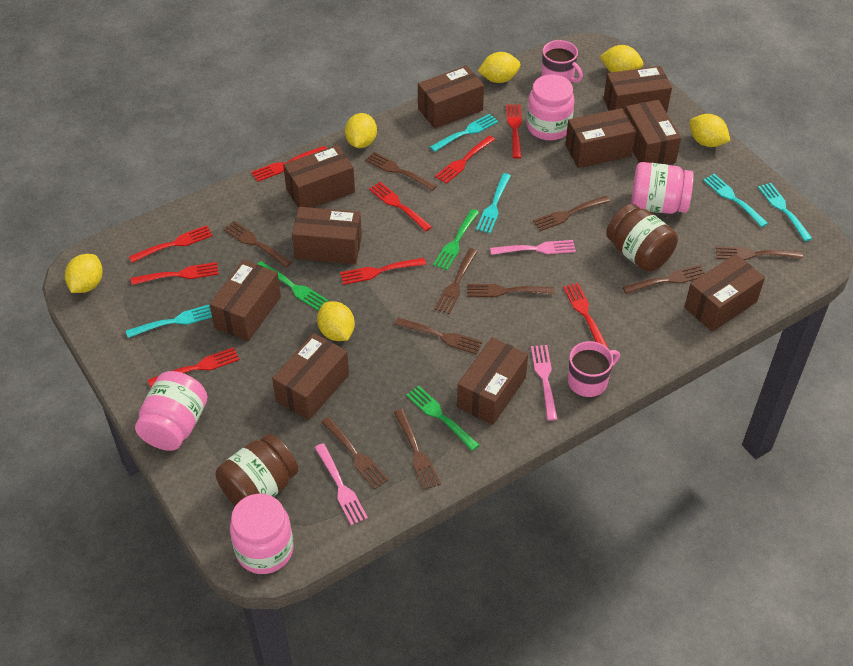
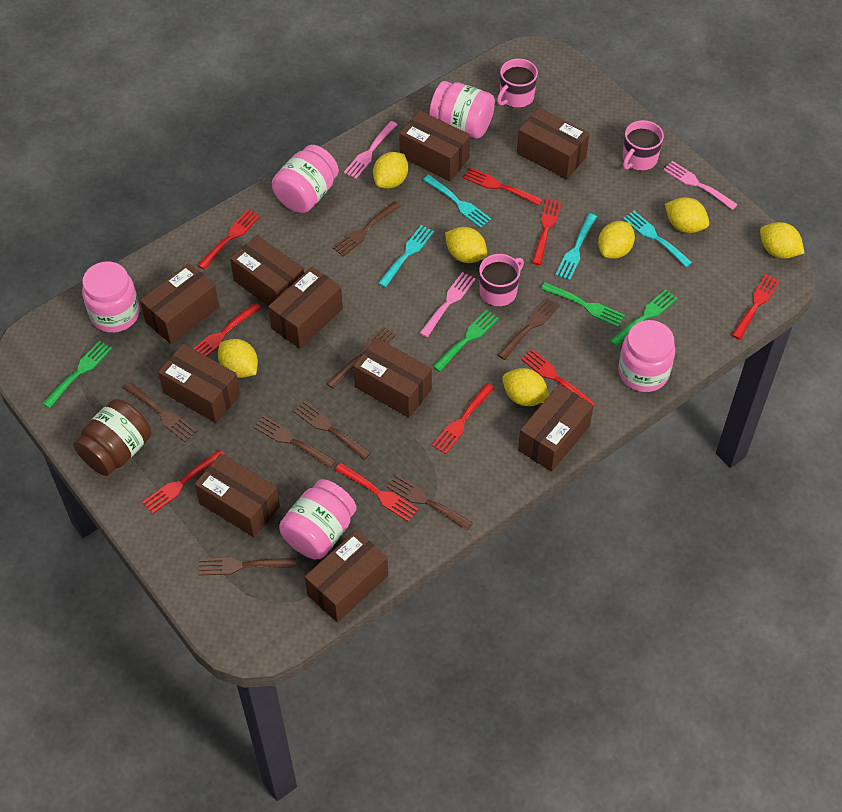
brown fork: 10 -> 8
brown jar: 2 -> 1
green fork: 3 -> 4
pink jar: 4 -> 5
pink mug: 2 -> 3
turquoise fork: 5 -> 4
yellow lemon: 6 -> 7

